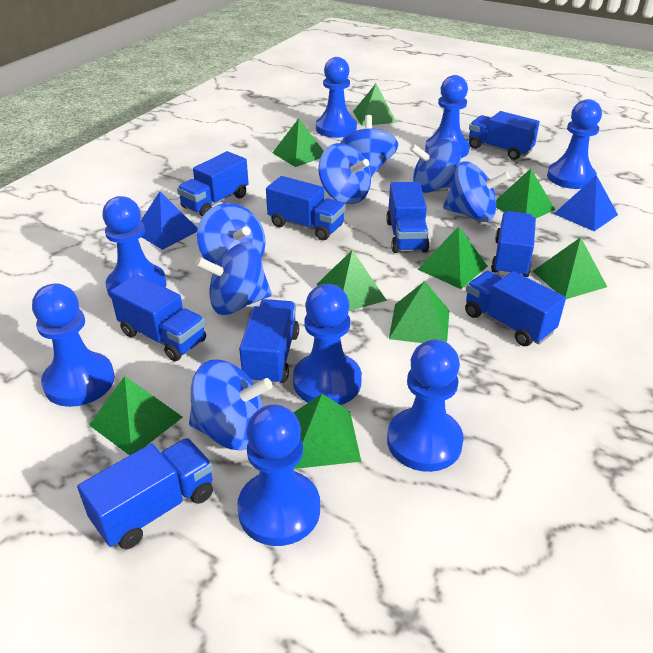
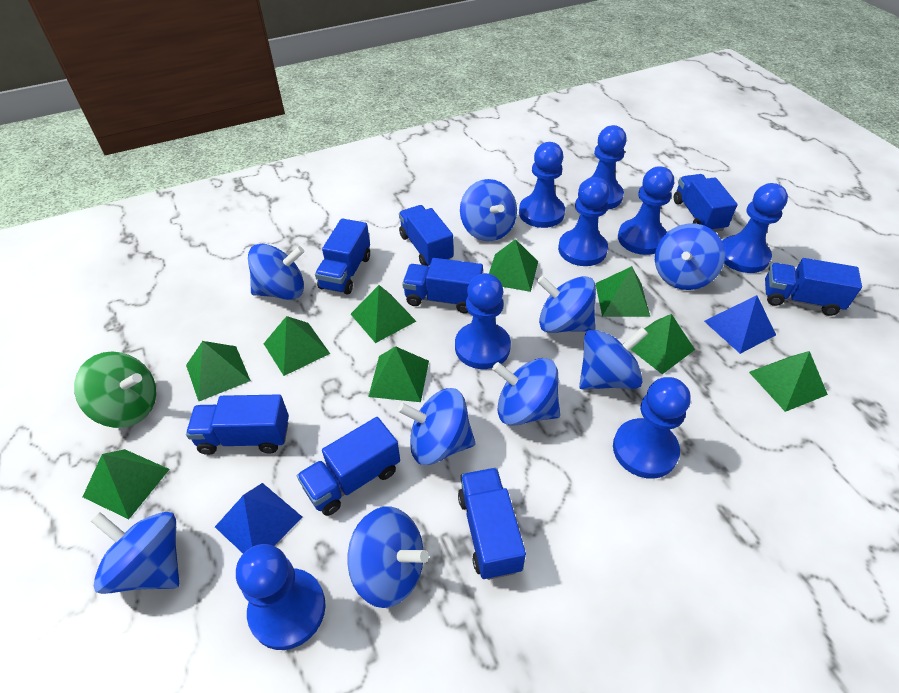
blue spinning top: 7 -> 9
blue truck: 9 -> 8
green spinning top: 0 -> 1

